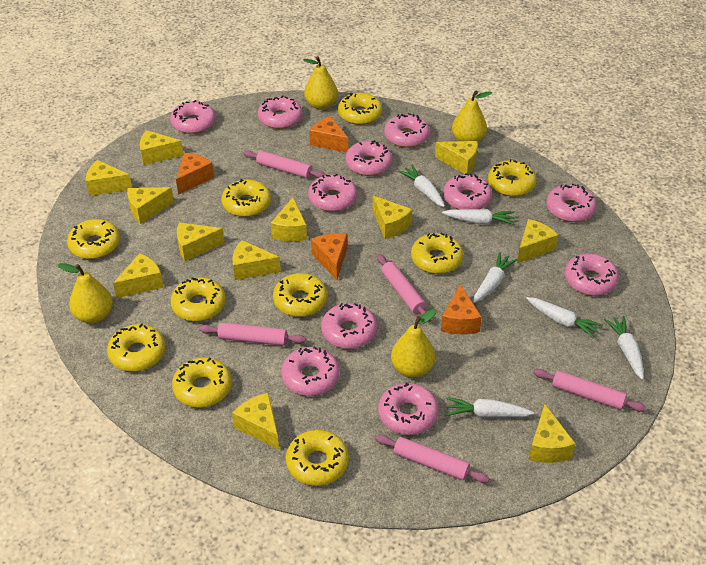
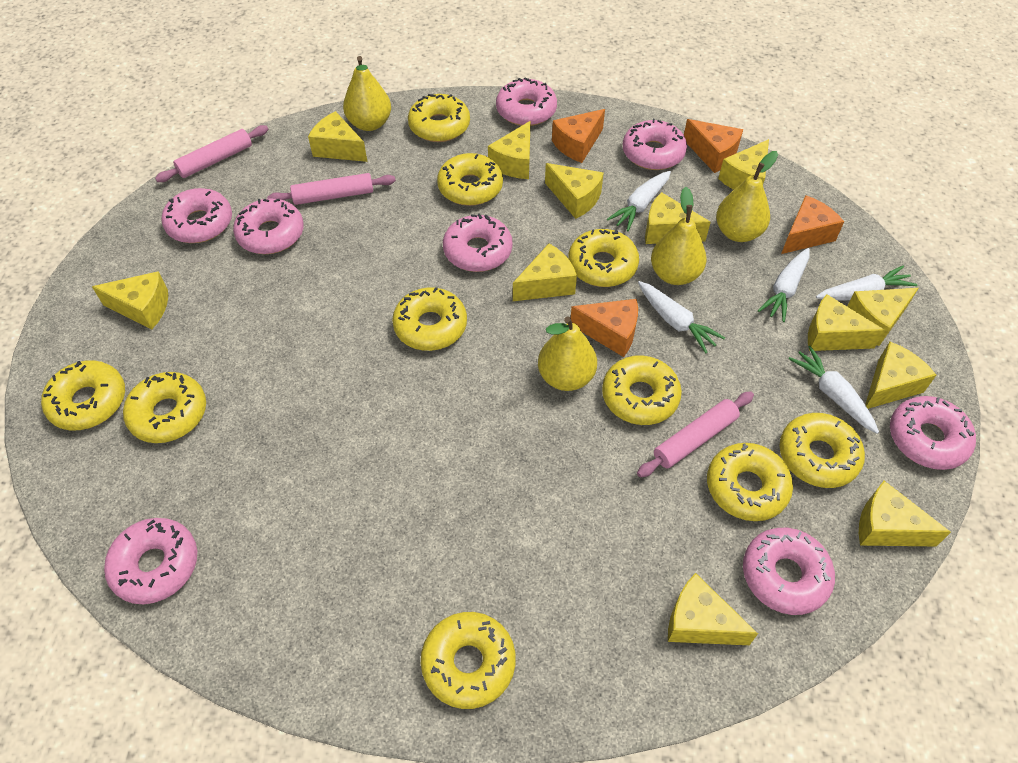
pink donut: 11 -> 8
pink rolling pin: 5 -> 3
white carrot: 6 -> 5

